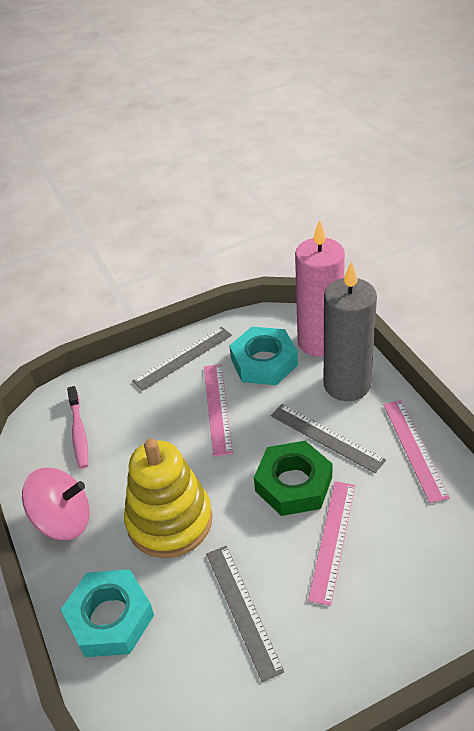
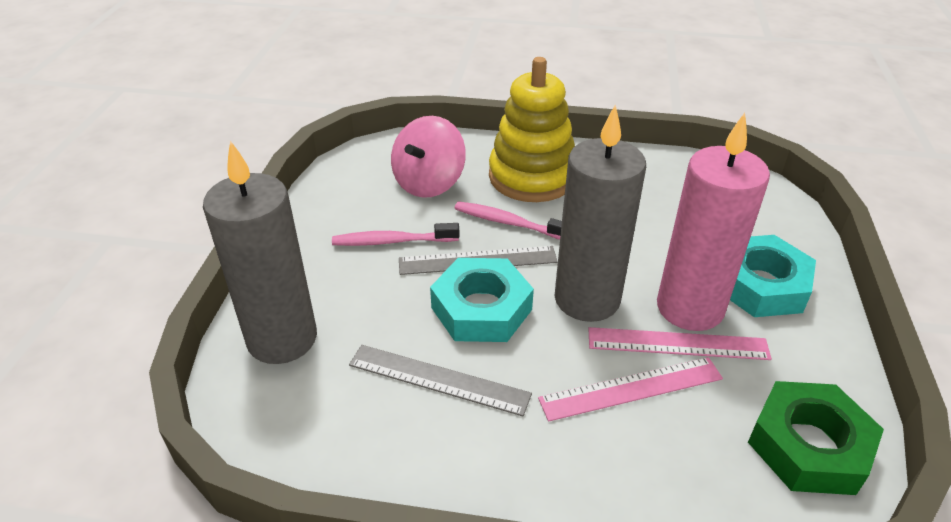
grey candle: 1 -> 2
grey ruler: 3 -> 2
pink ruler: 3 -> 2
pink toothbrush: 1 -> 2

